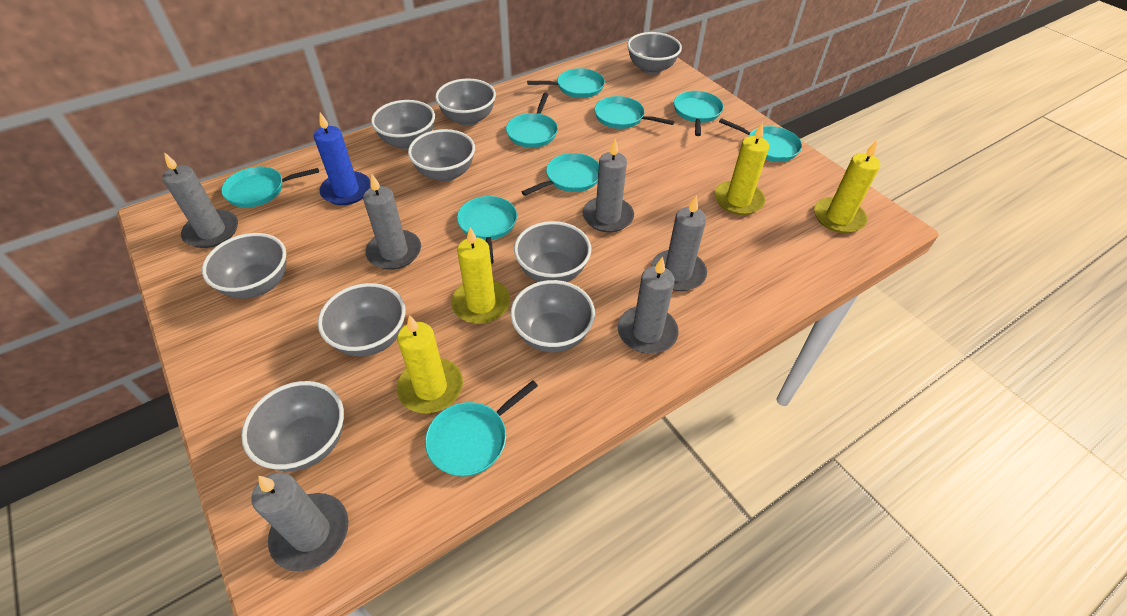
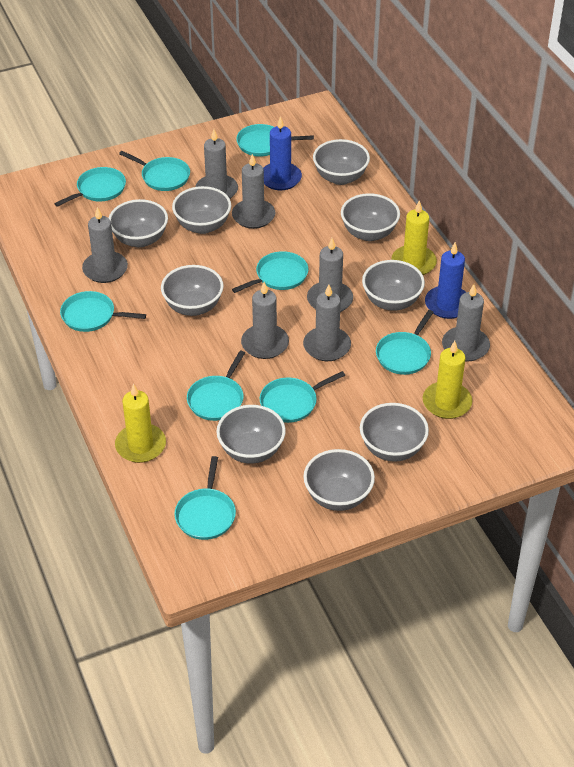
blue candle: 1 -> 2
grey candle: 6 -> 7
yellow candle: 4 -> 3

